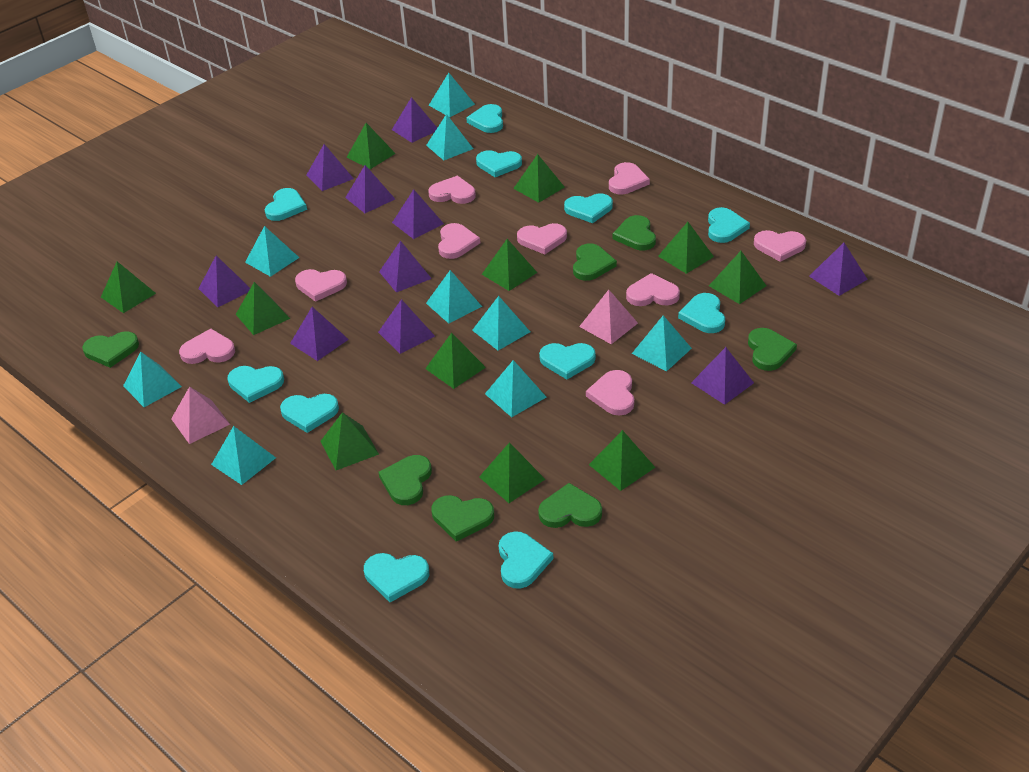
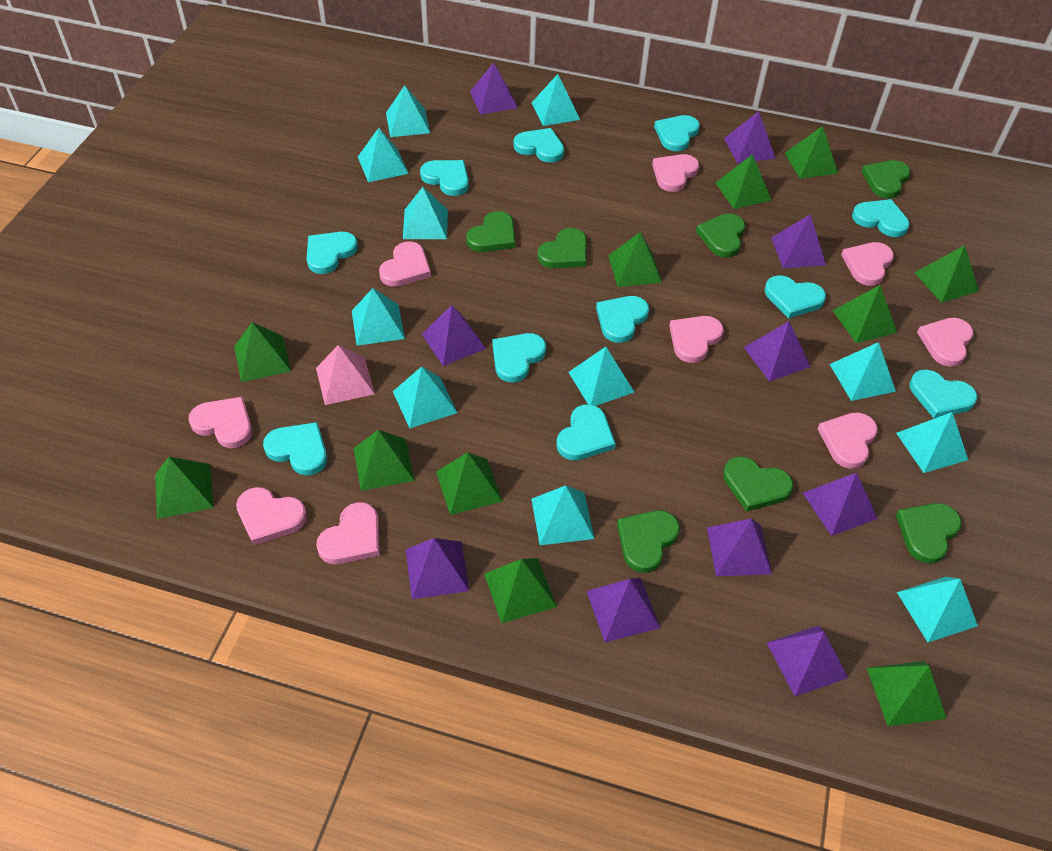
pink pyramid: 2 -> 1
turquoise pyramid: 9 -> 11

